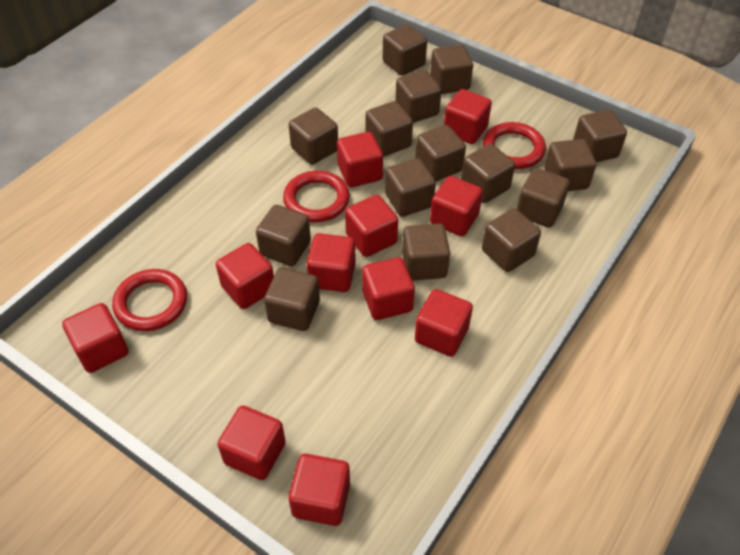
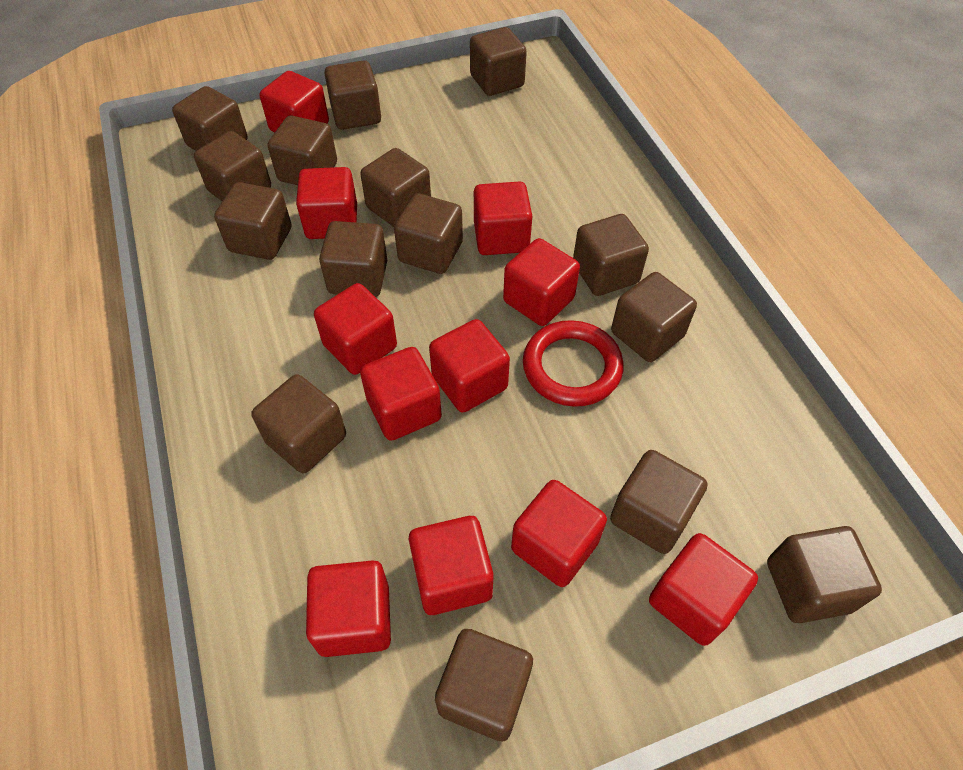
red ring: 3 -> 1

